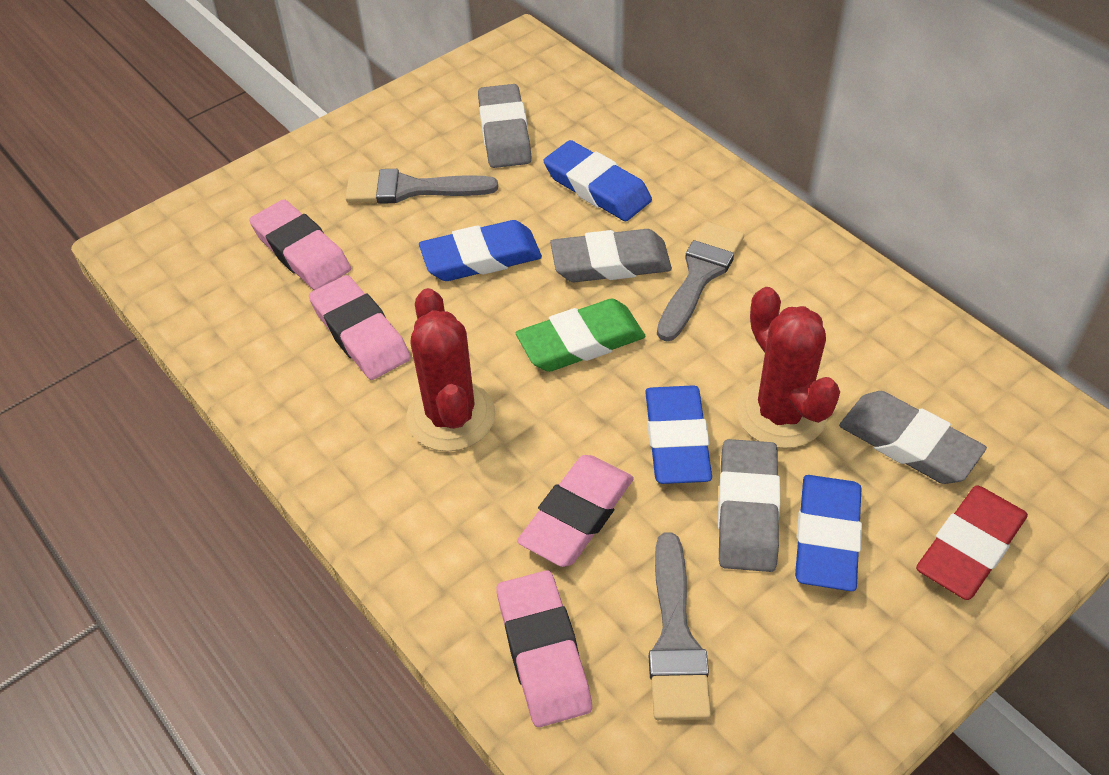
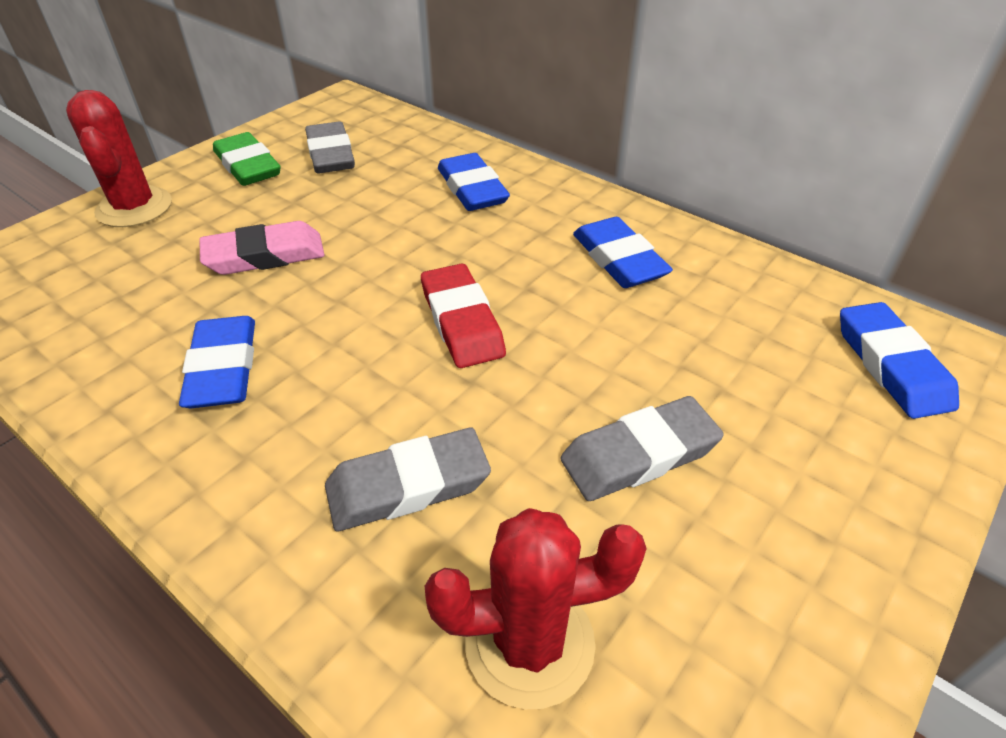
grey brush: 3 -> 0
grey eraser: 4 -> 3
pink eraser: 4 -> 1

